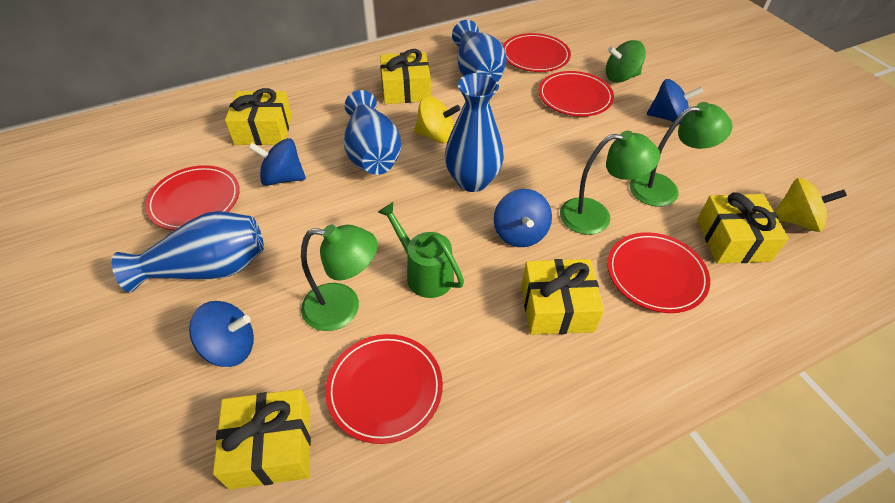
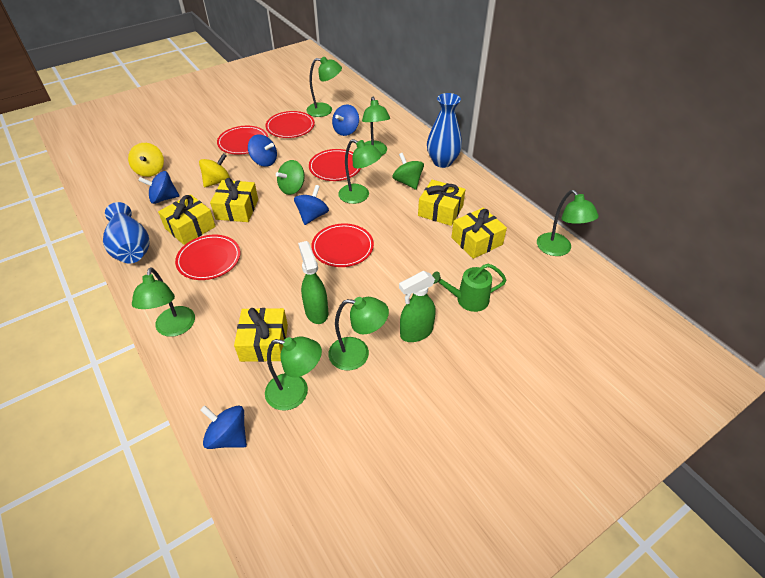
blue spinning top: 4 -> 5
blue vase: 4 -> 2
green lamp: 3 -> 7
green spinning top: 1 -> 2
green spray bottle: 0 -> 2

